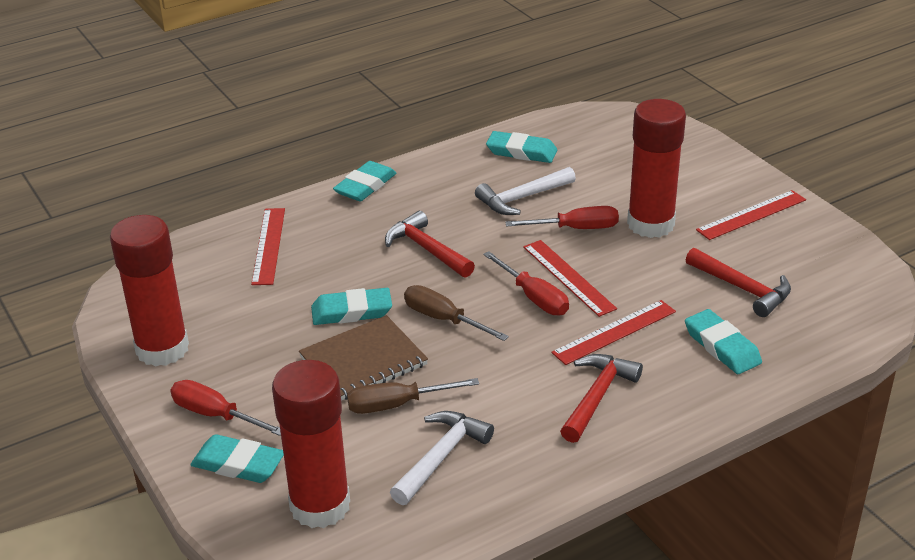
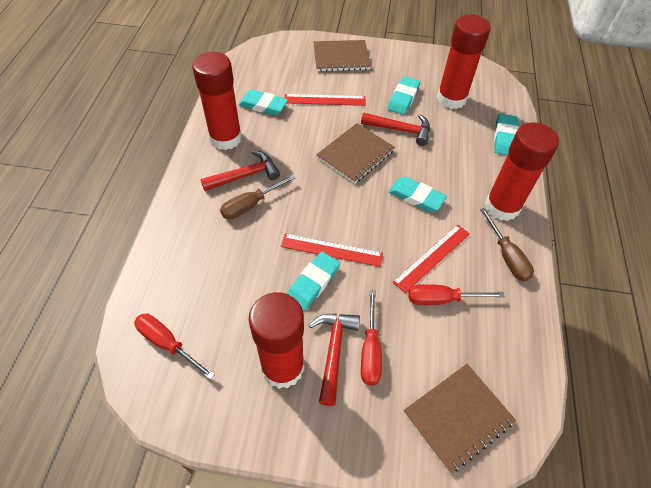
brown notebook: 1 -> 3
red glue stick: 3 -> 4
red ruler: 4 -> 3
white hammer: 2 -> 0

